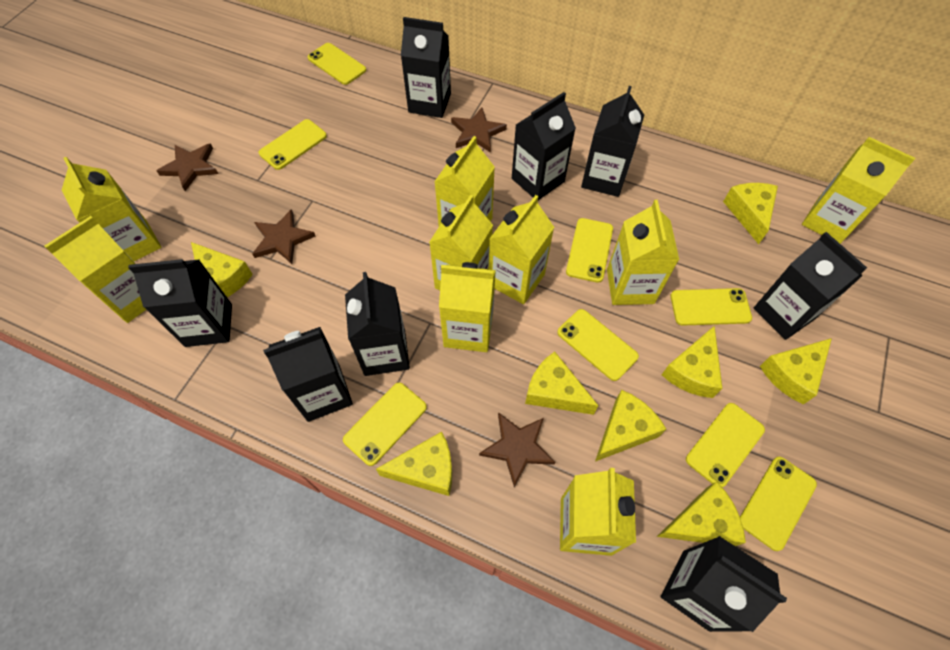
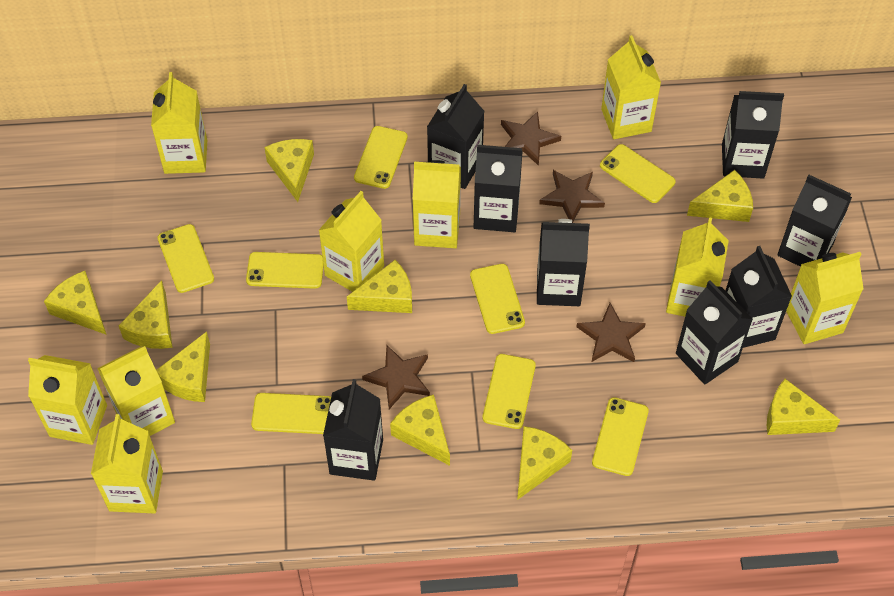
yellow cheese: 8 -> 9

